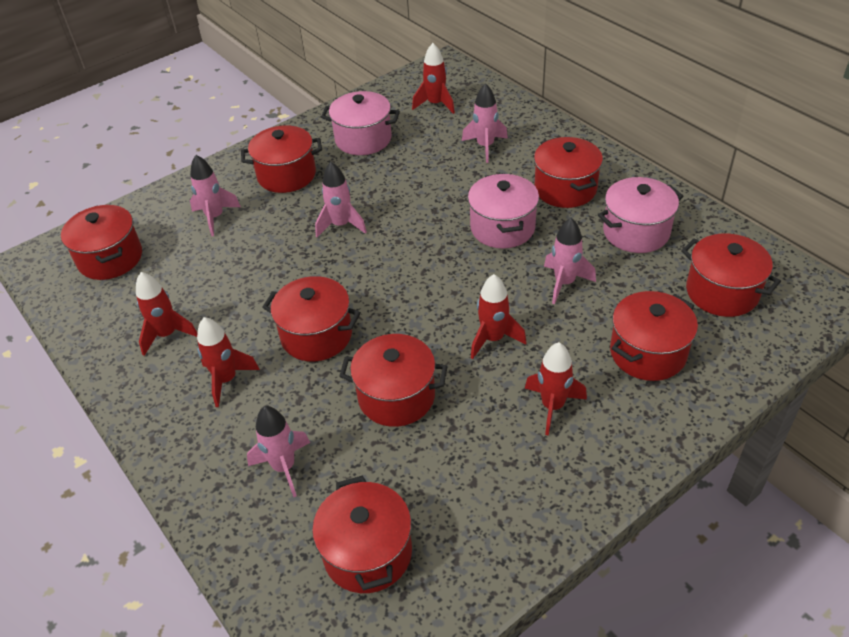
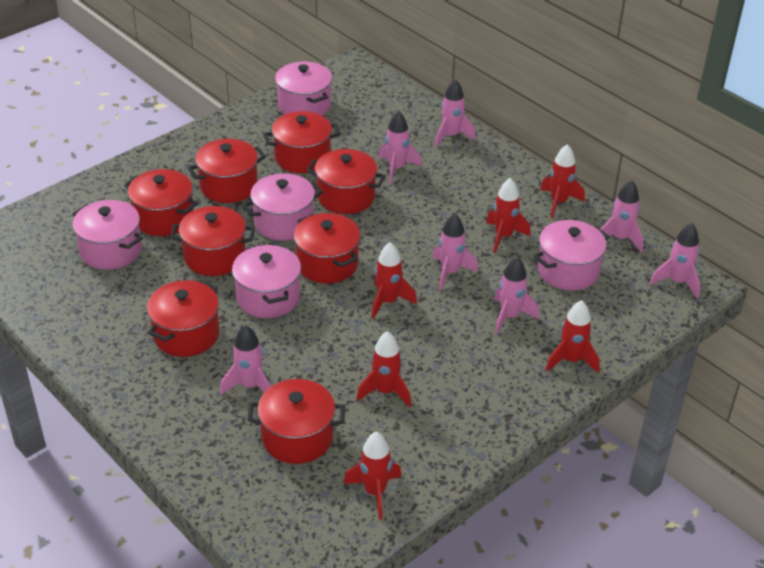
pink pot: 3 -> 5
pink rocket: 5 -> 7
red rocket: 5 -> 6

